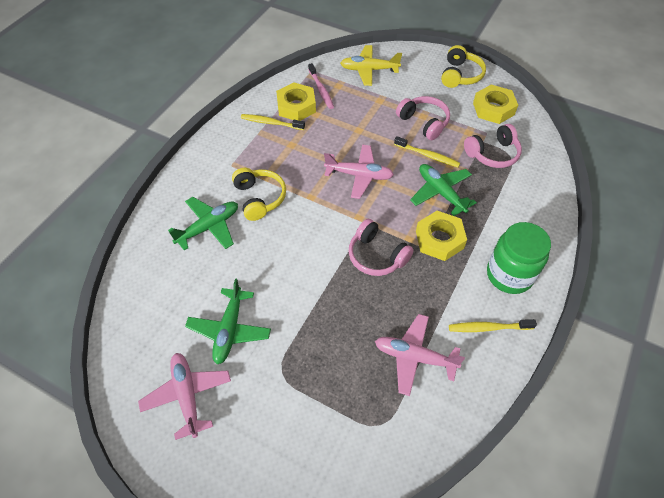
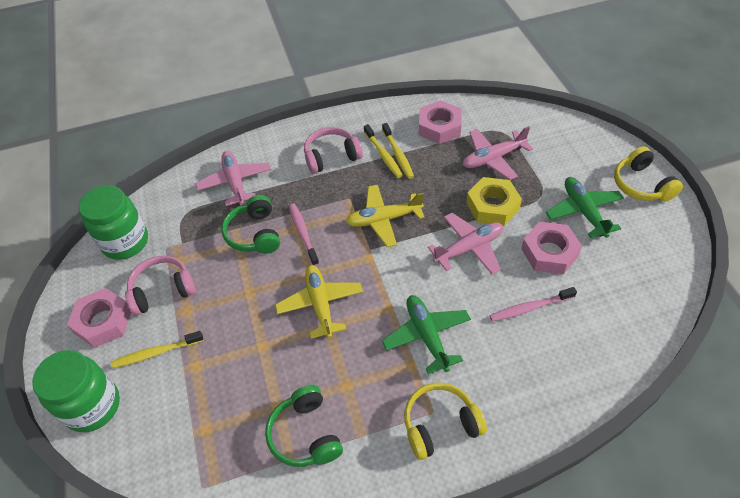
green headphones: 0 -> 2
green jar: 1 -> 2
green plane: 3 -> 2
pink headphones: 3 -> 2
pink nut: 0 -> 3
pink toothbrush: 1 -> 2
yellow nut: 3 -> 1
yellow plane: 1 -> 2

